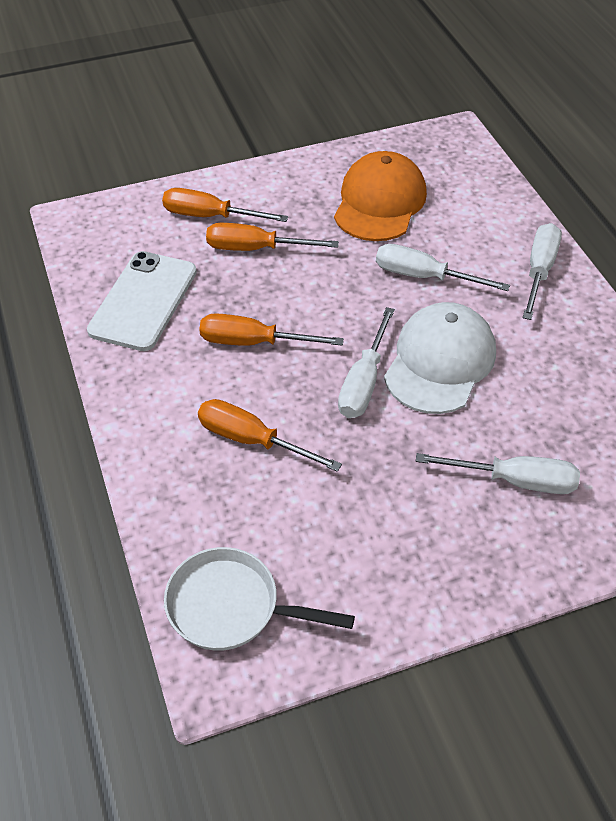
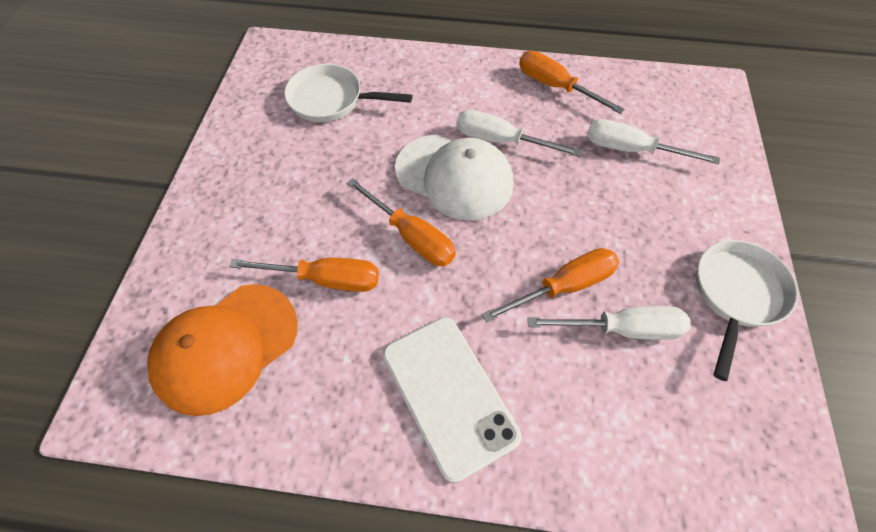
white pan: 1 -> 2
white screwdriver: 4 -> 3

